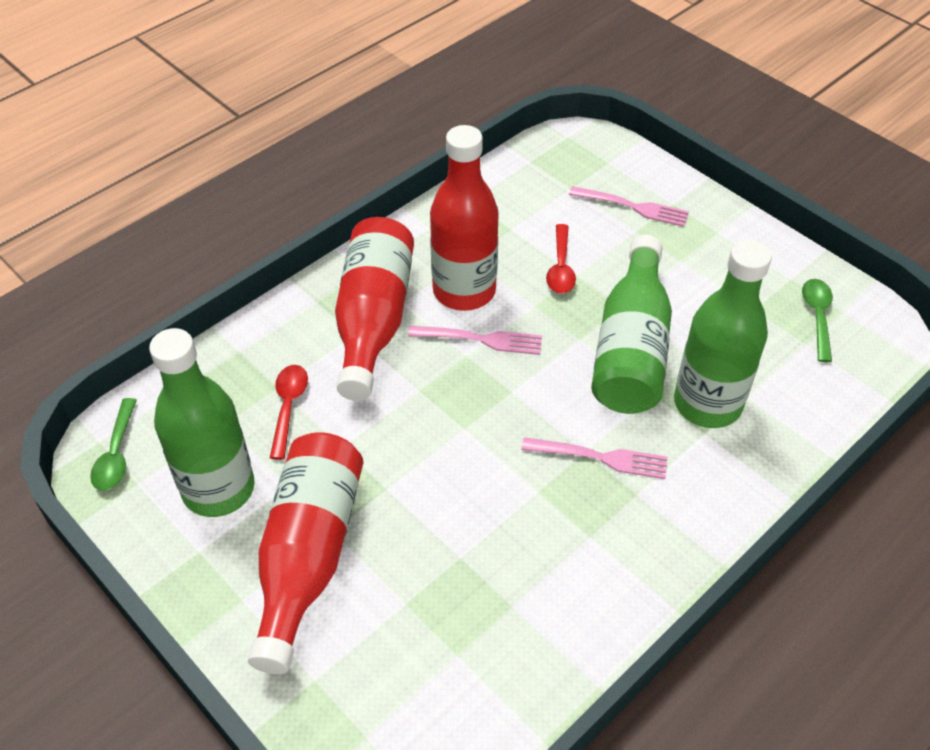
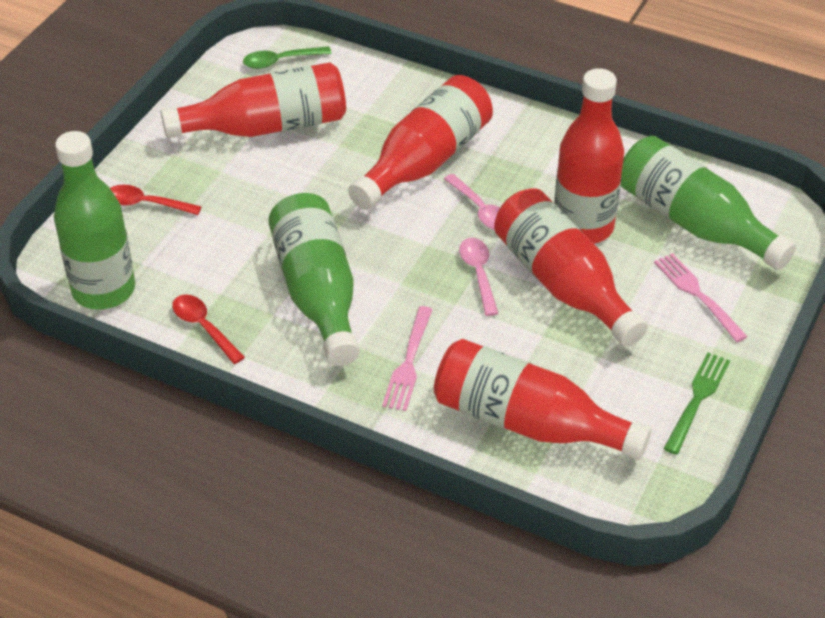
green fork: 0 -> 1
green spoon: 2 -> 1
pink fork: 3 -> 2
pink spoon: 0 -> 2
red bottle: 3 -> 5

